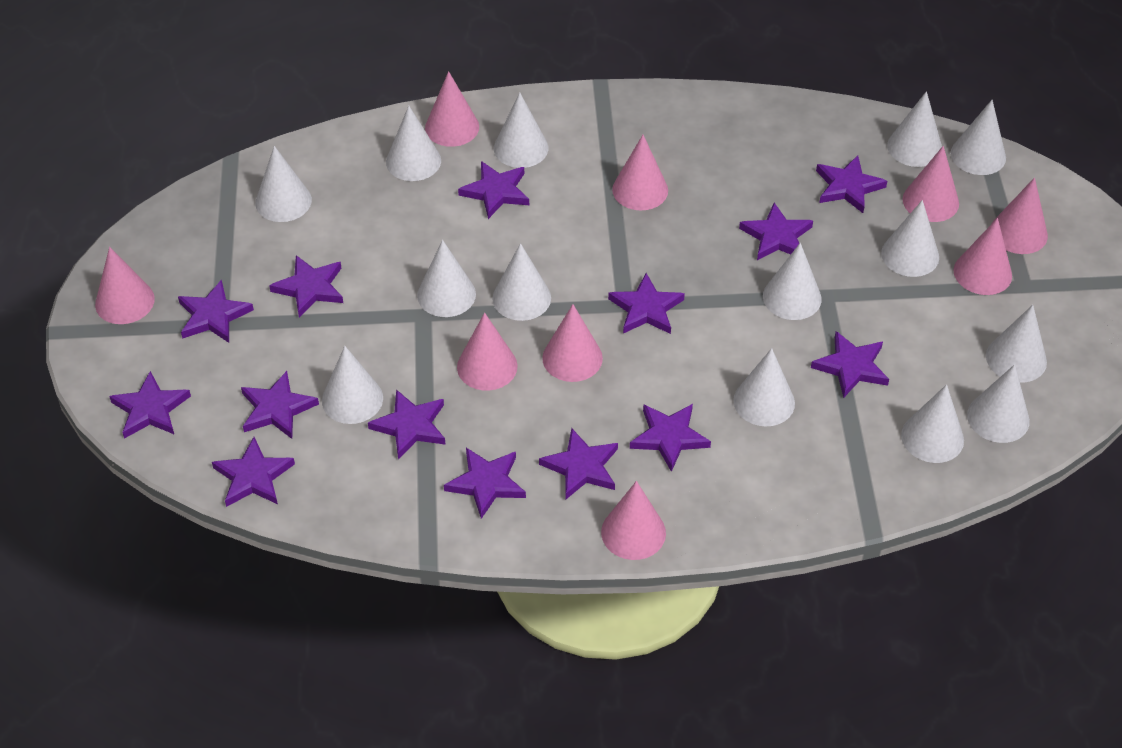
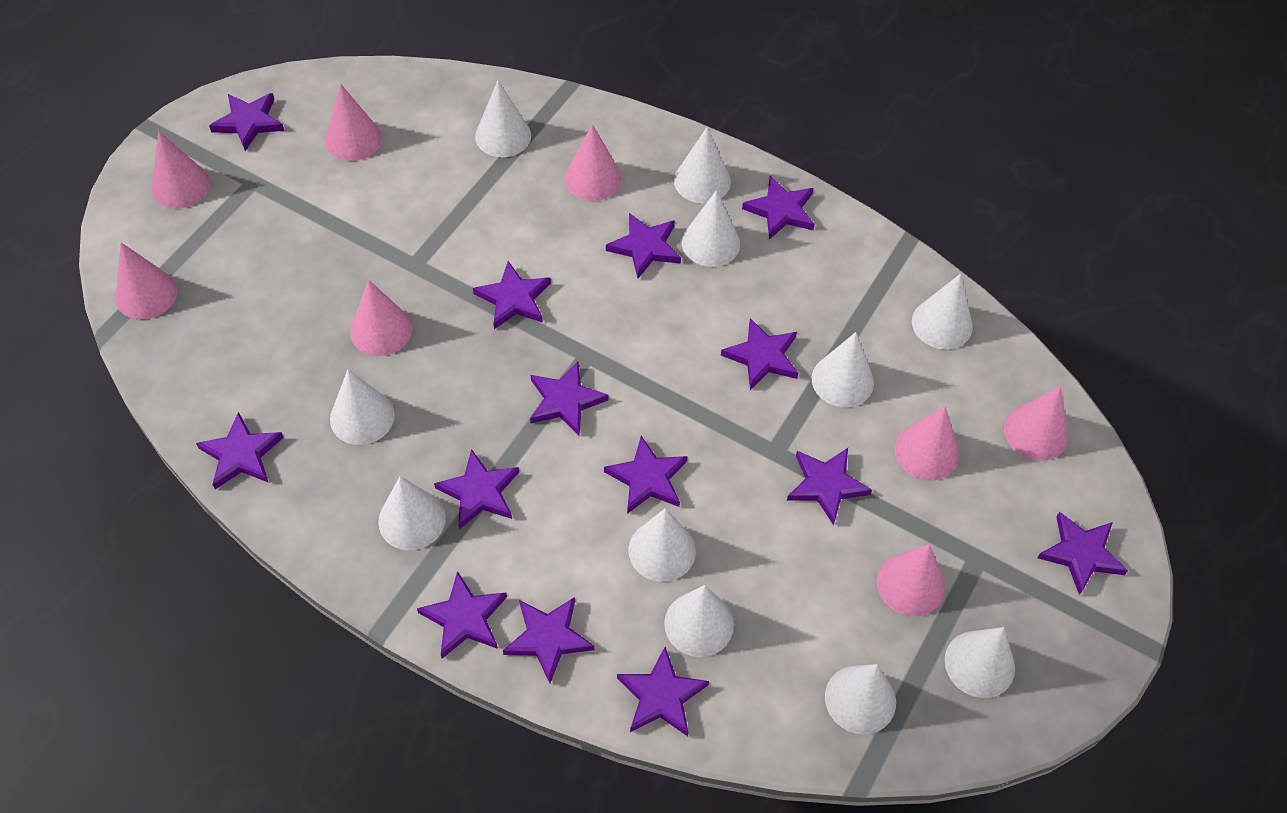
pink cone: 9 -> 8
white cone: 14 -> 11

